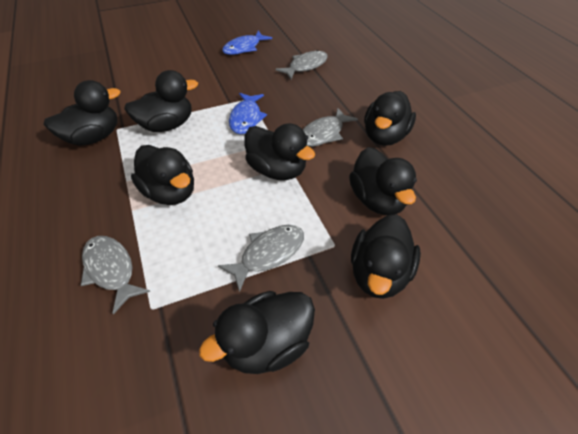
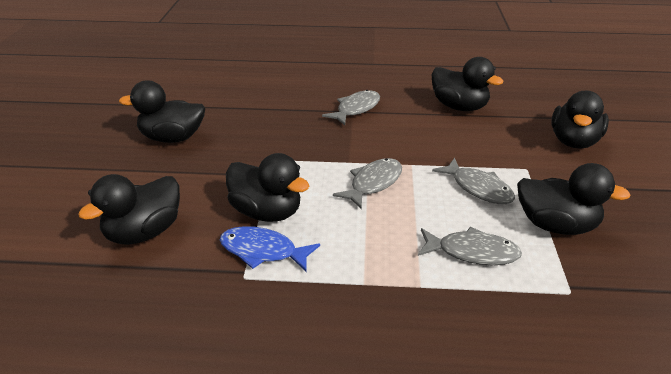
black duck: 8 -> 6
blue fish: 2 -> 1

